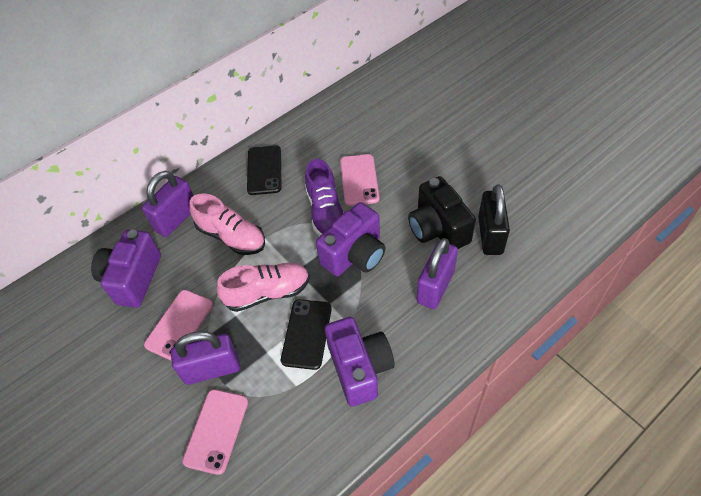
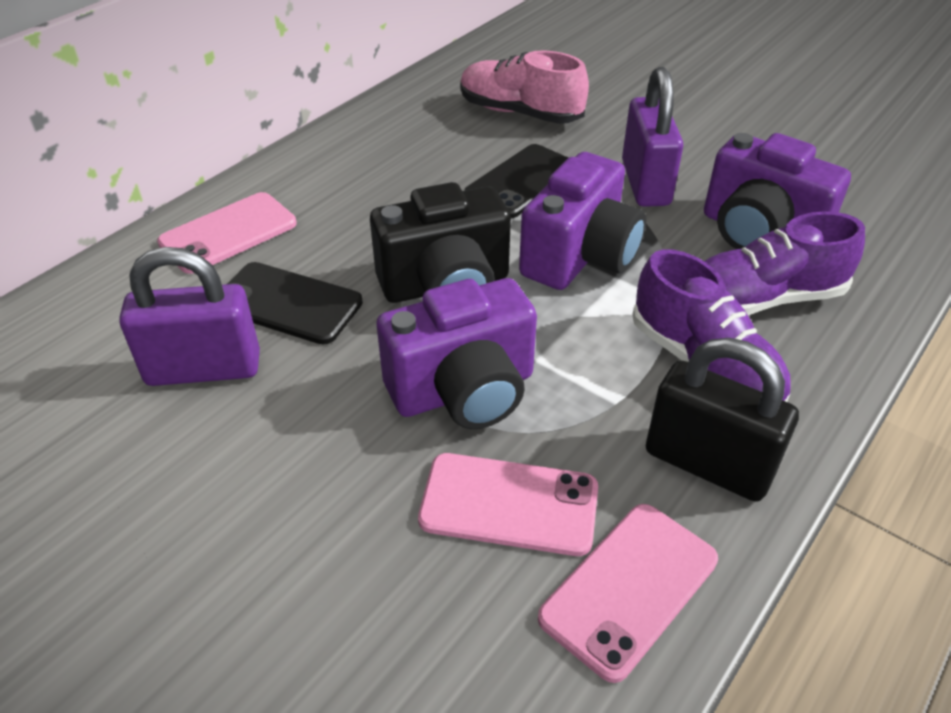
pink shoe: 2 -> 1
purple padlock: 3 -> 2
purple shoe: 1 -> 2

